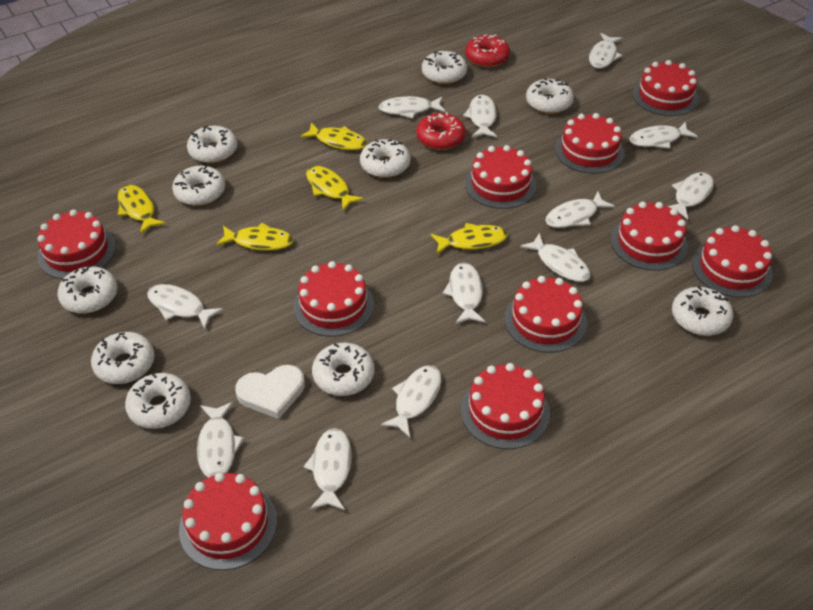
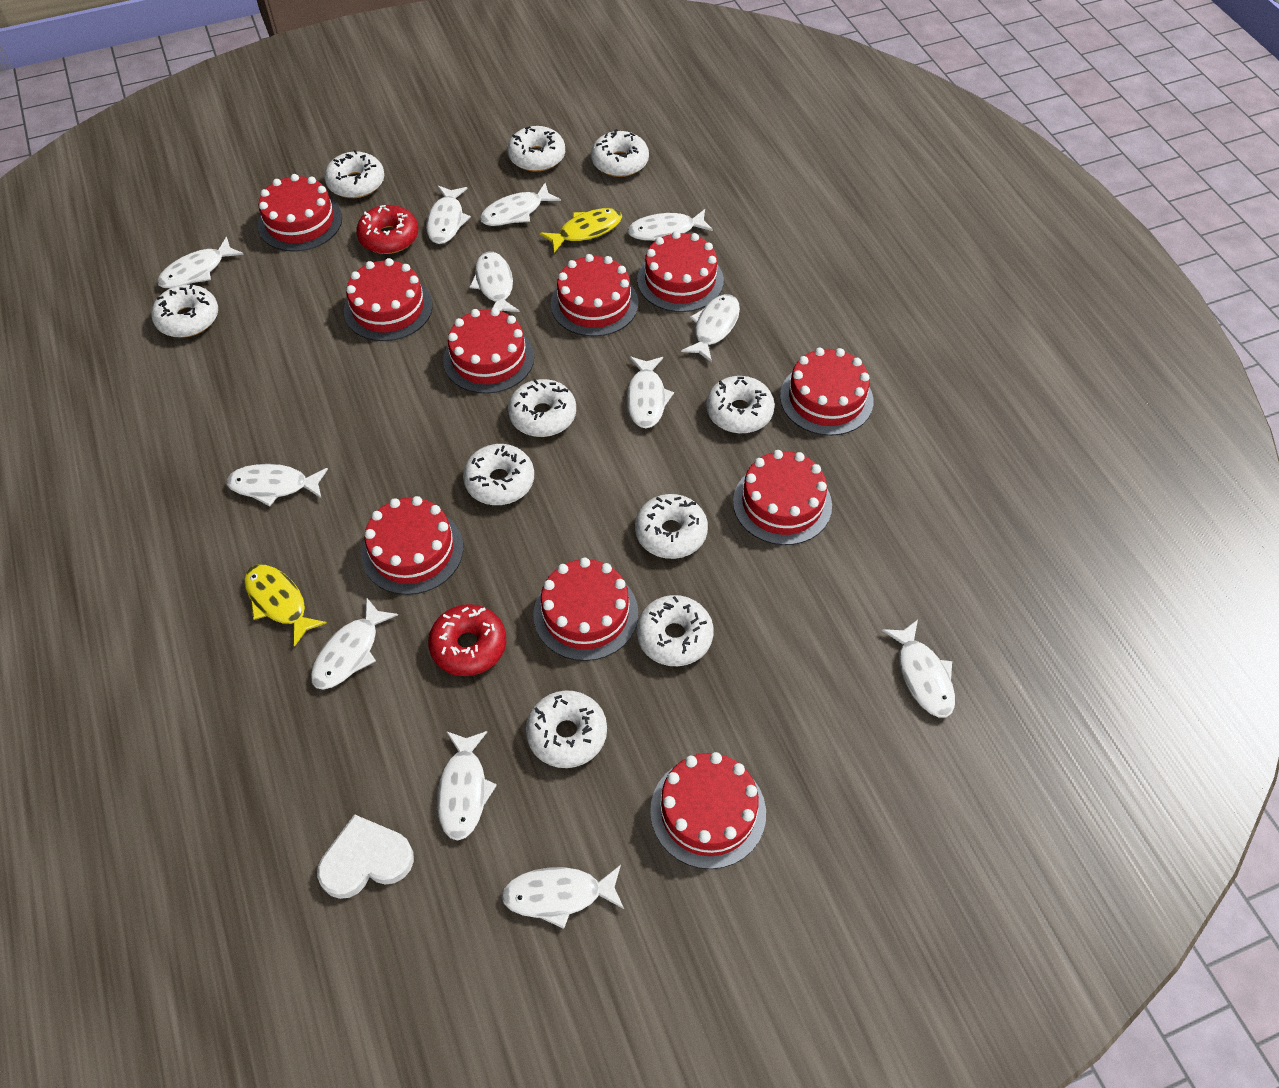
yellow fish: 5 -> 2

